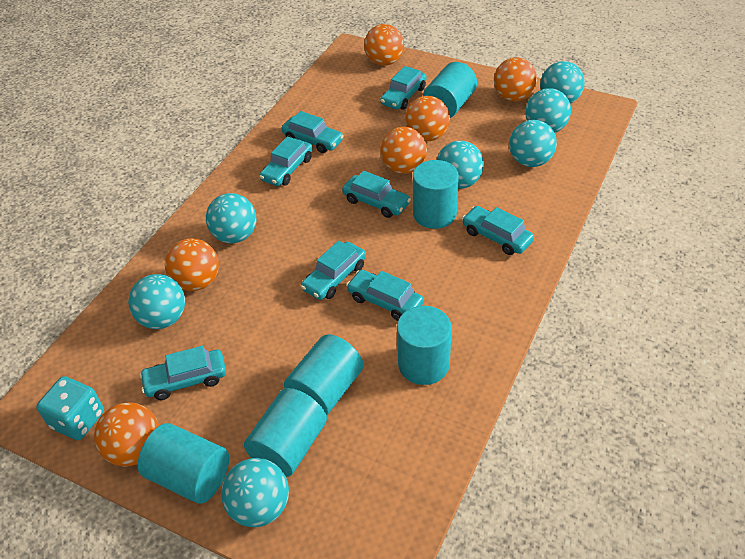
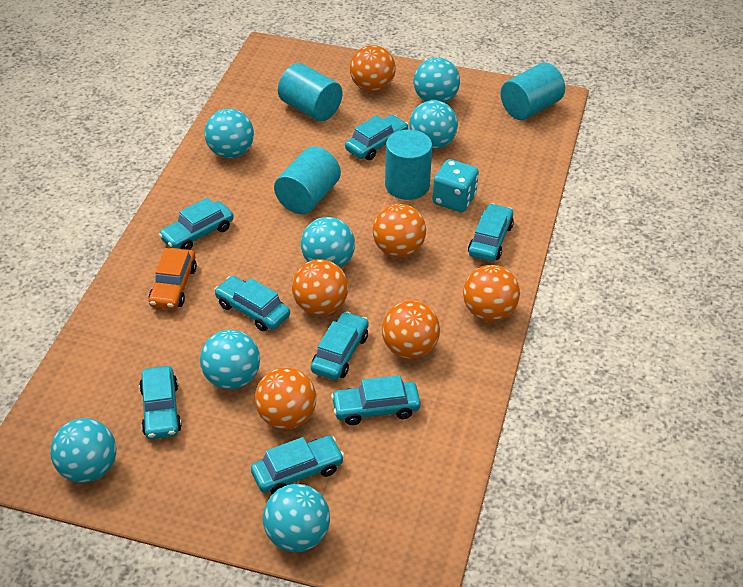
orange car: 0 -> 1
turquoise cylinder: 6 -> 4

